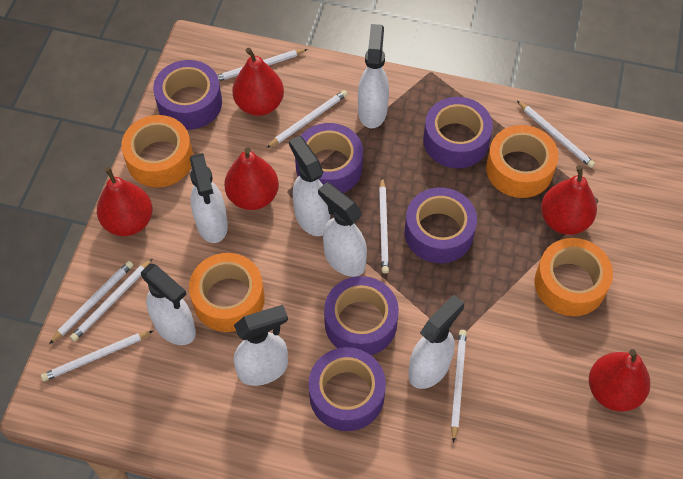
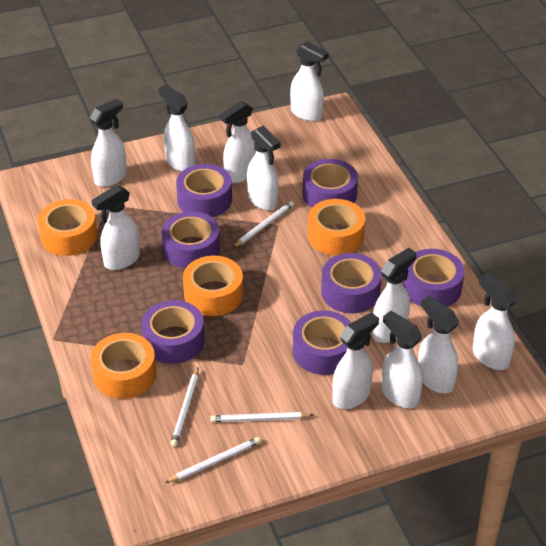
purple tape: 6 -> 7
red pear: 5 -> 0
white pencil: 8 -> 4
white spray bottle: 7 -> 11

